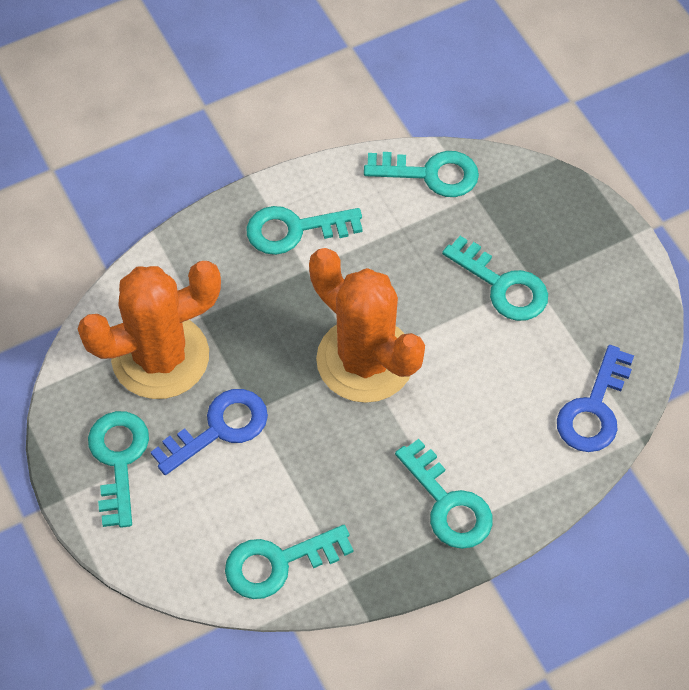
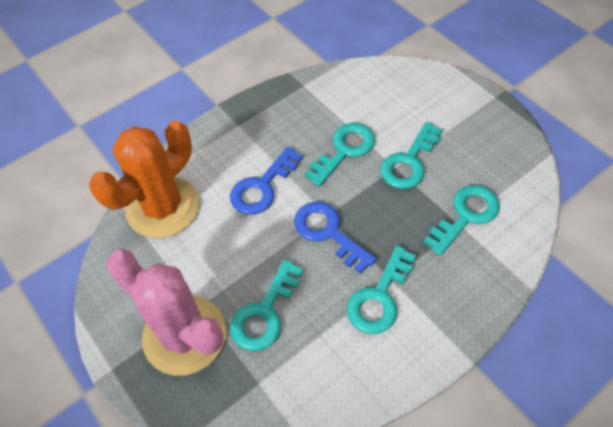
orange cactus: 2 -> 1
pink cactus: 0 -> 1
turquoise key: 6 -> 5

